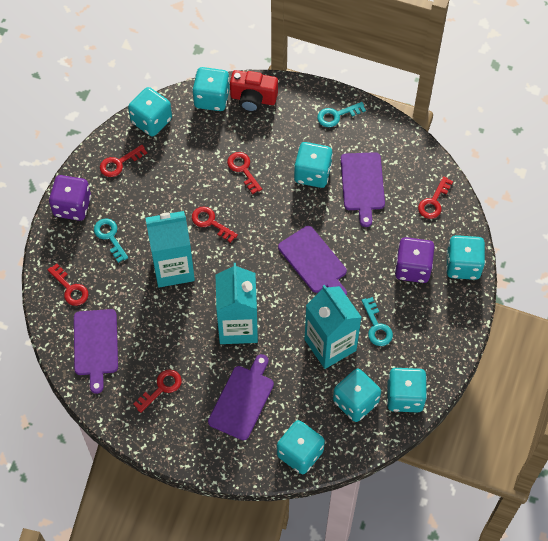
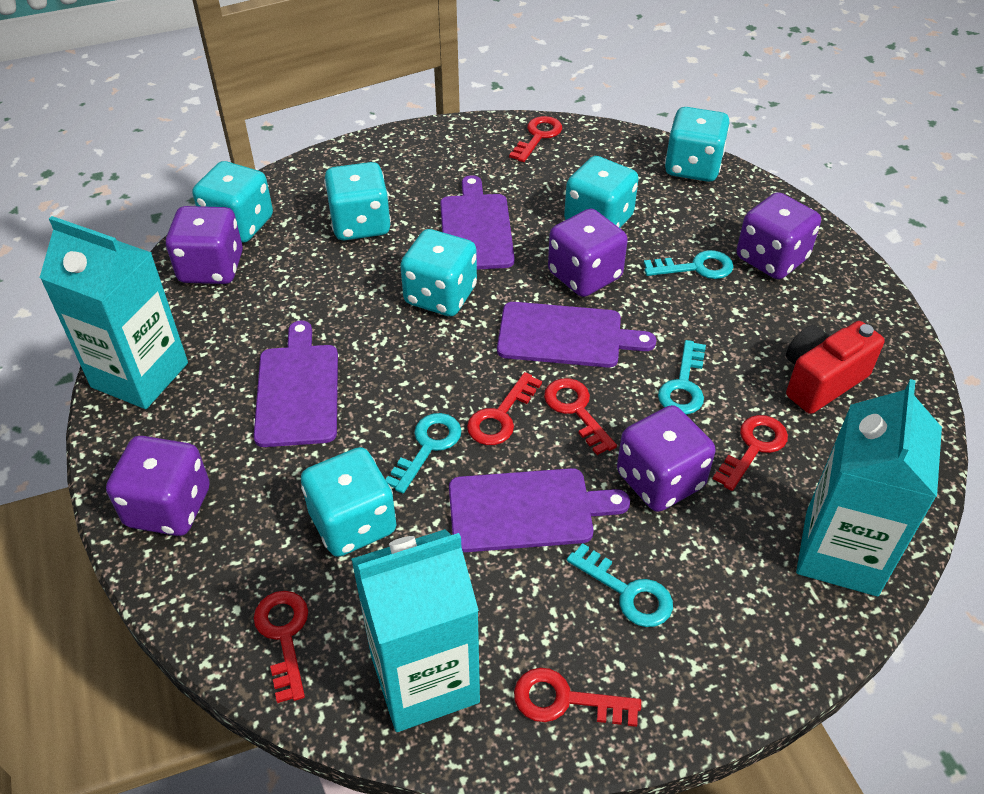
purple dice: 2 -> 5
turquoise dice: 7 -> 6
turquoise key: 3 -> 4

